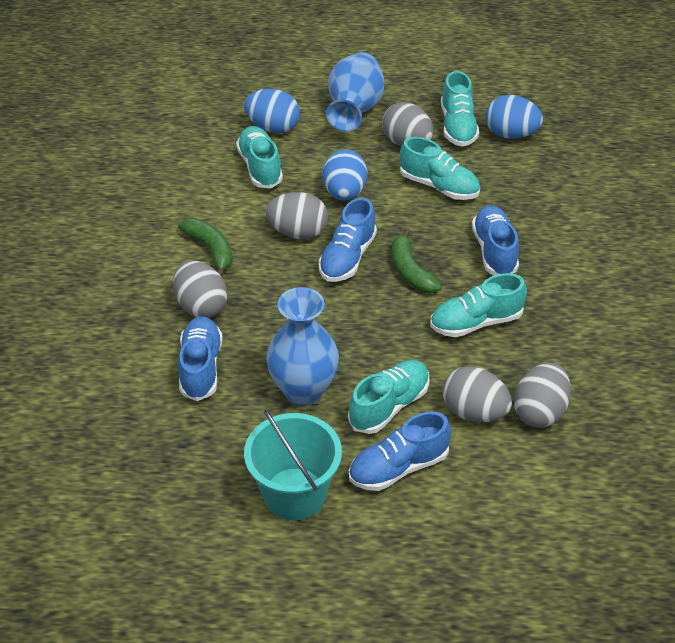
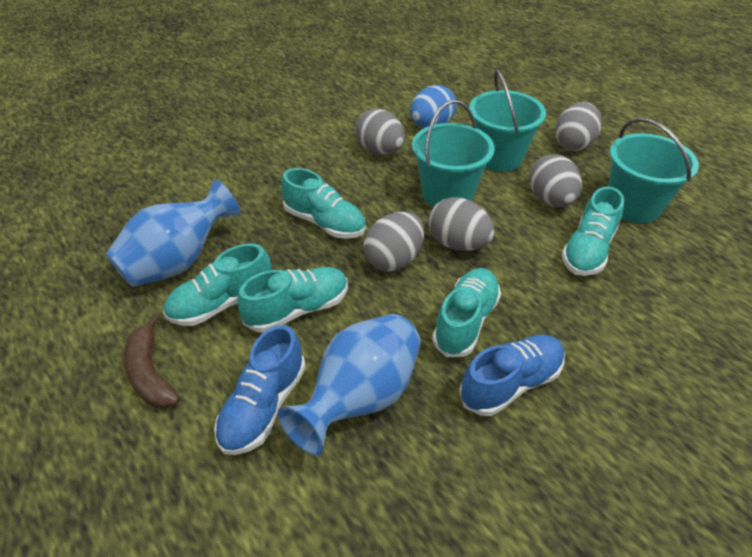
blue egg: 3 -> 1
blue shoe: 4 -> 2
brown banana: 0 -> 1
green banana: 2 -> 0
turquoise bucket: 1 -> 3

